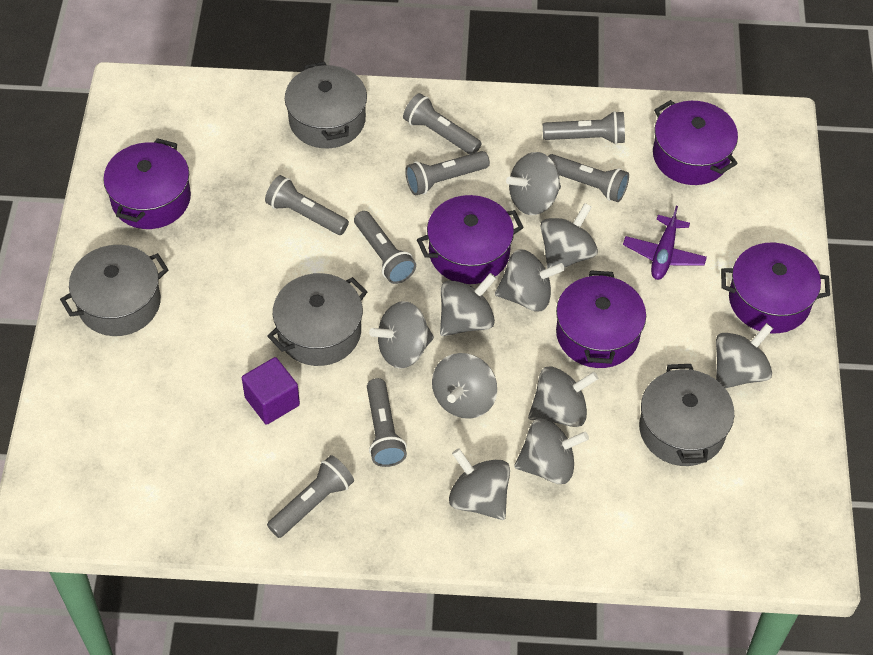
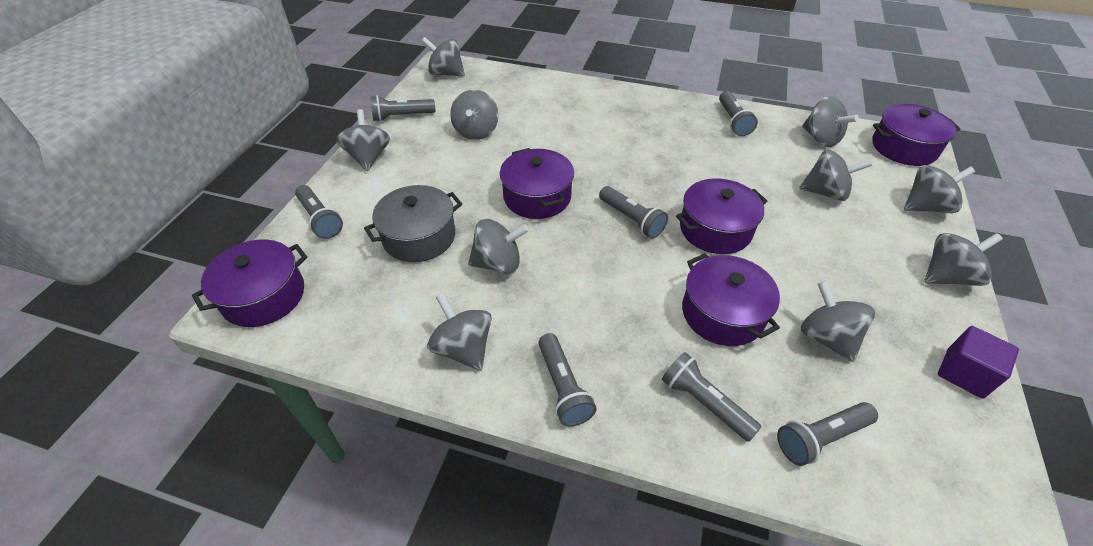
grey flashlight: 8 -> 7
grey pot: 4 -> 1
purple plane: 1 -> 0

